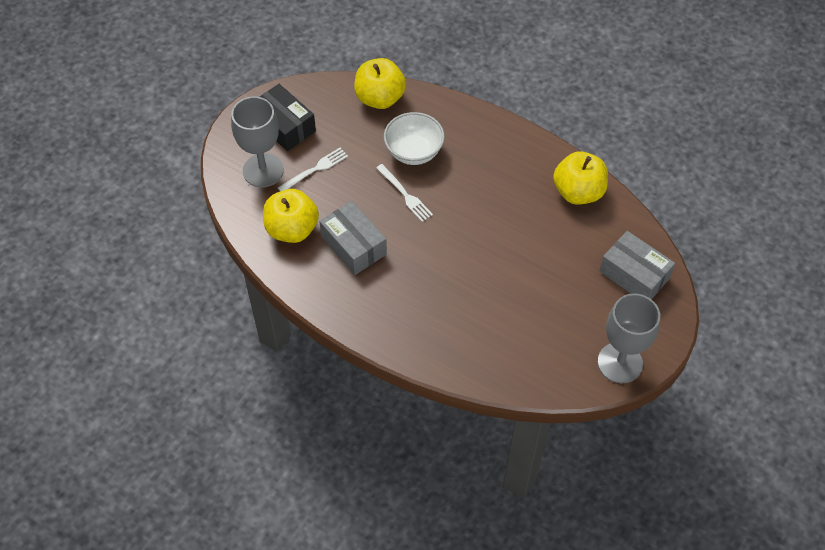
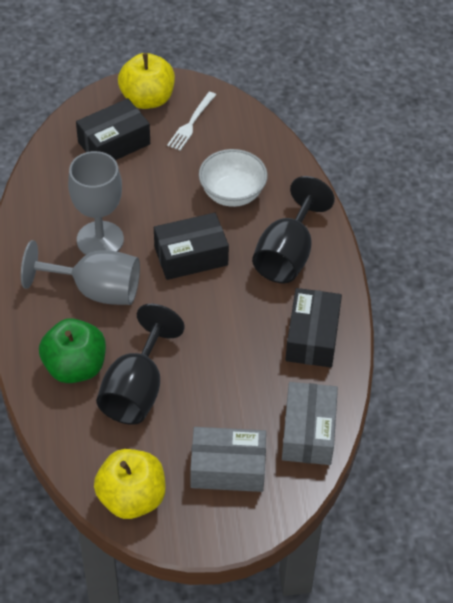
black box: 1 -> 3
black goblet: 0 -> 2
green apple: 0 -> 1
white fork: 2 -> 1
yellow apple: 3 -> 2

